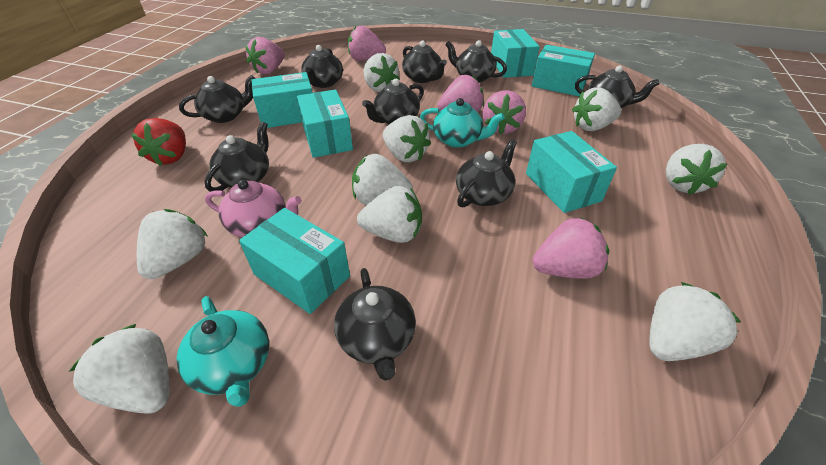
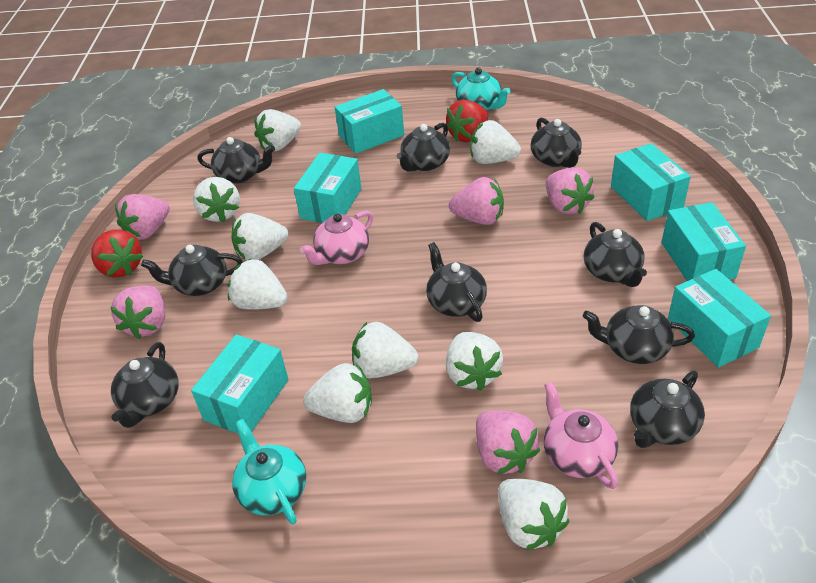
pink teapot: 1 -> 2
red strawberry: 1 -> 2

